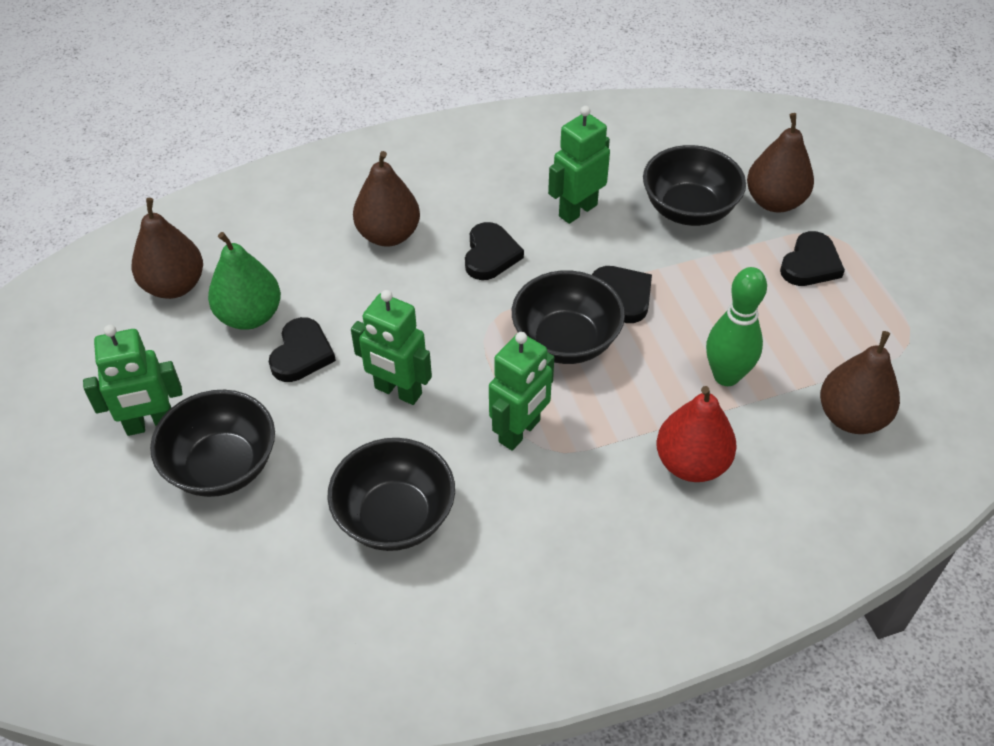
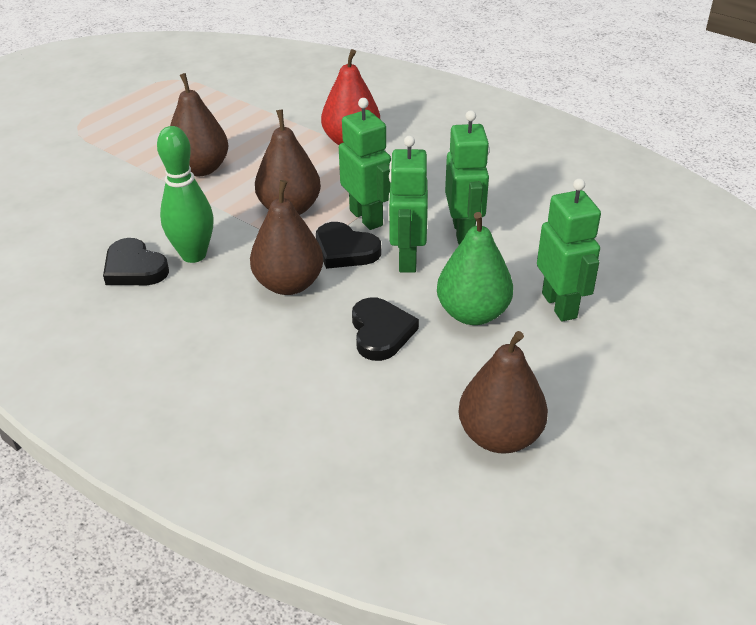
black bowl: 4 -> 0
black heart: 4 -> 3

